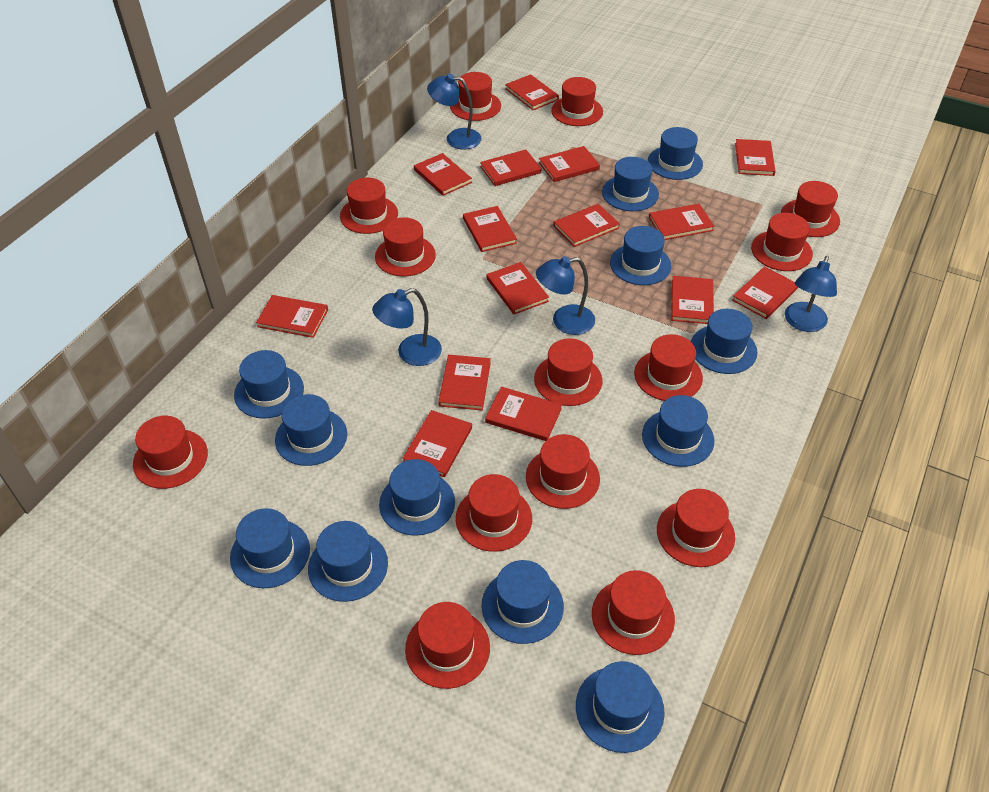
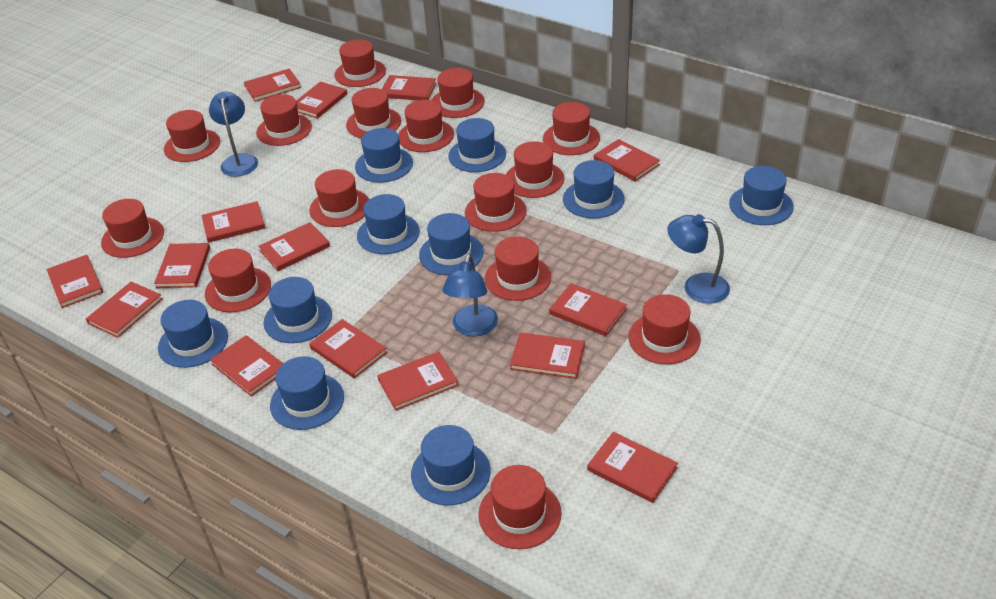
blue hat: 12 -> 10
blue lamp: 4 -> 3
red hat: 14 -> 15

